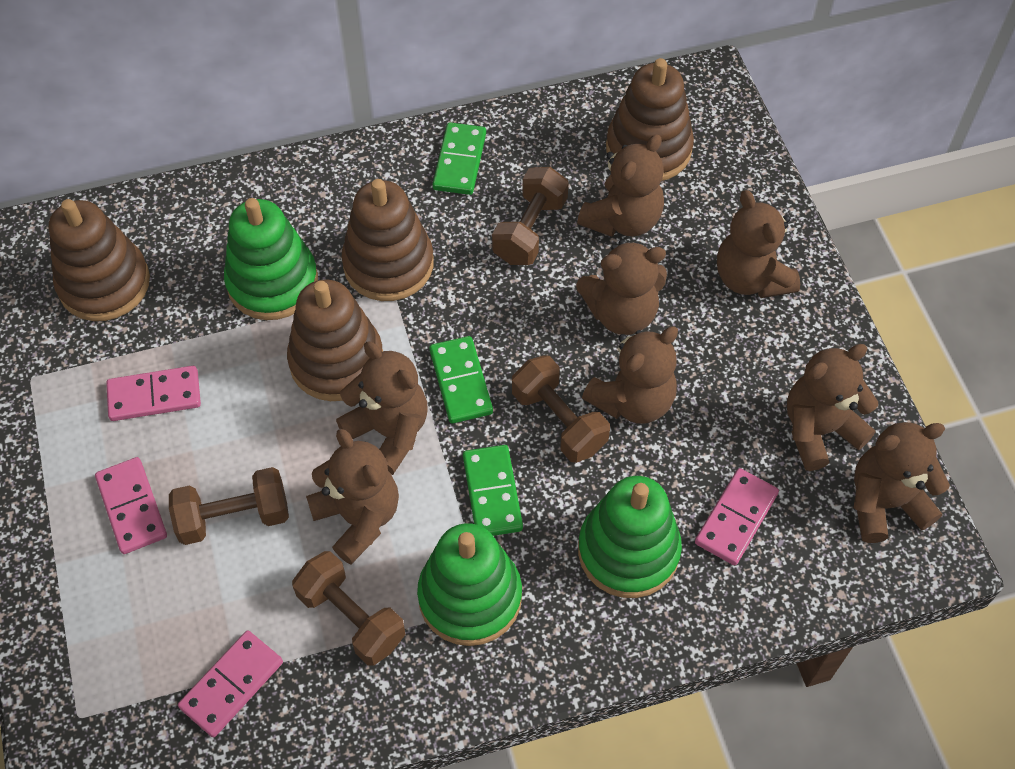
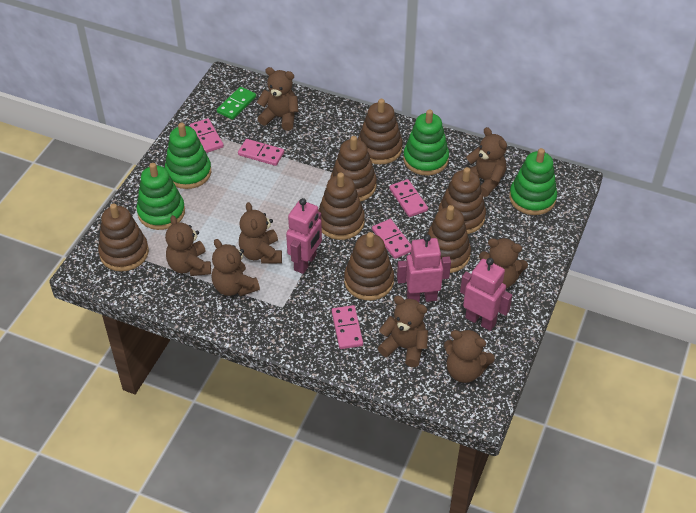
brown dumbbell: 4 -> 0
brown stacking toy: 4 -> 7
green domino: 3 -> 1
green stacking toy: 3 -> 4
pink domino: 4 -> 5
pink robot: 0 -> 3

